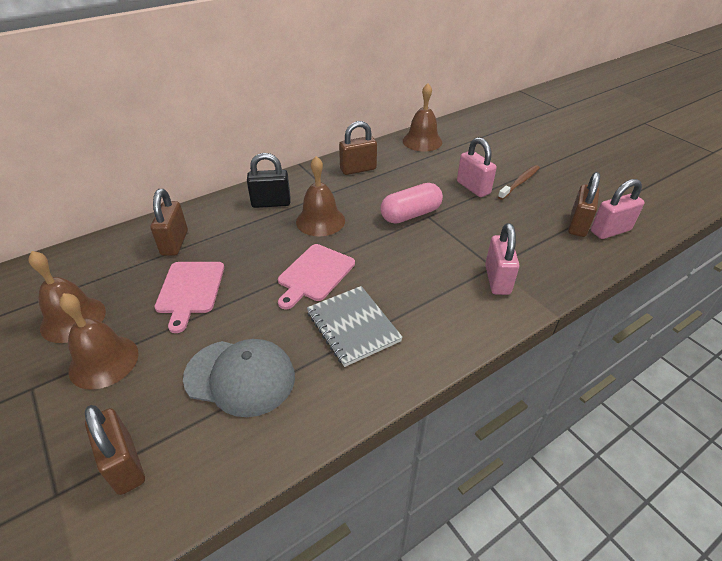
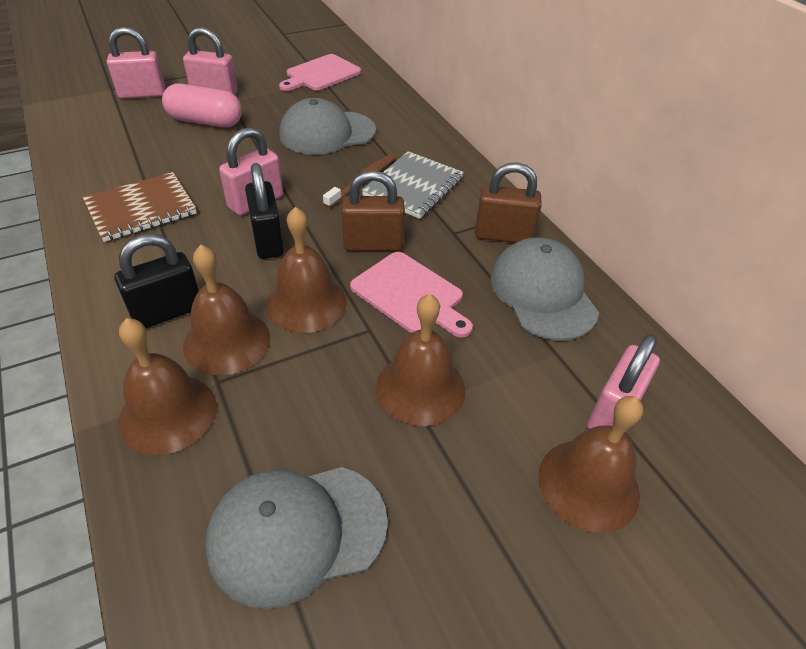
black padlock: 1 -> 2
brown bell: 4 -> 5
brown notebook: 0 -> 1
brown padlock: 4 -> 2
grey cap: 1 -> 3
pink padlock: 3 -> 4

